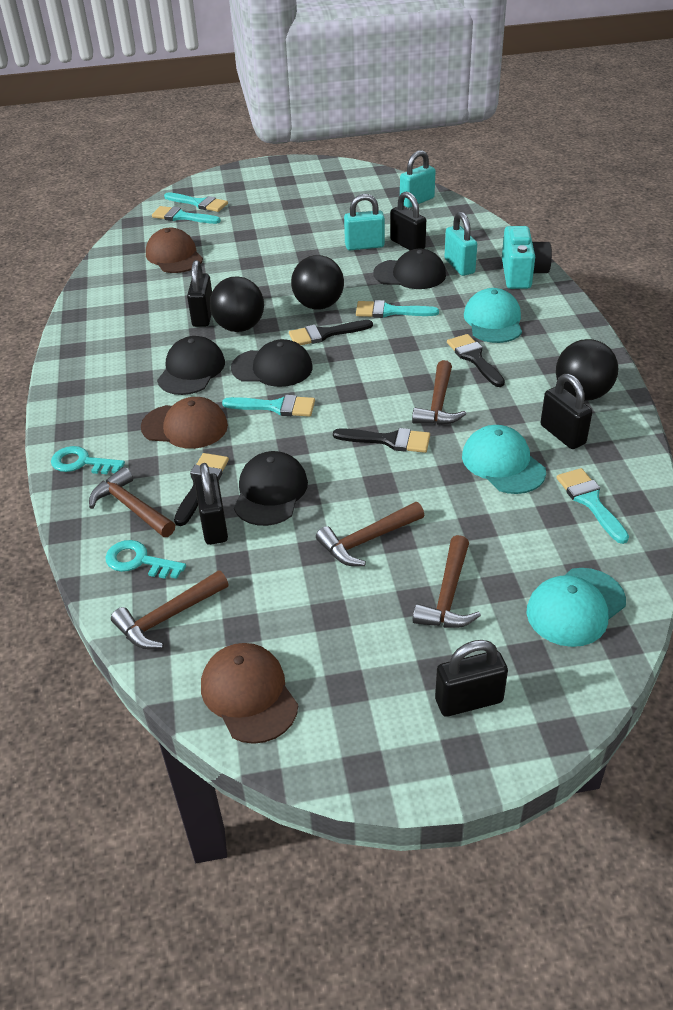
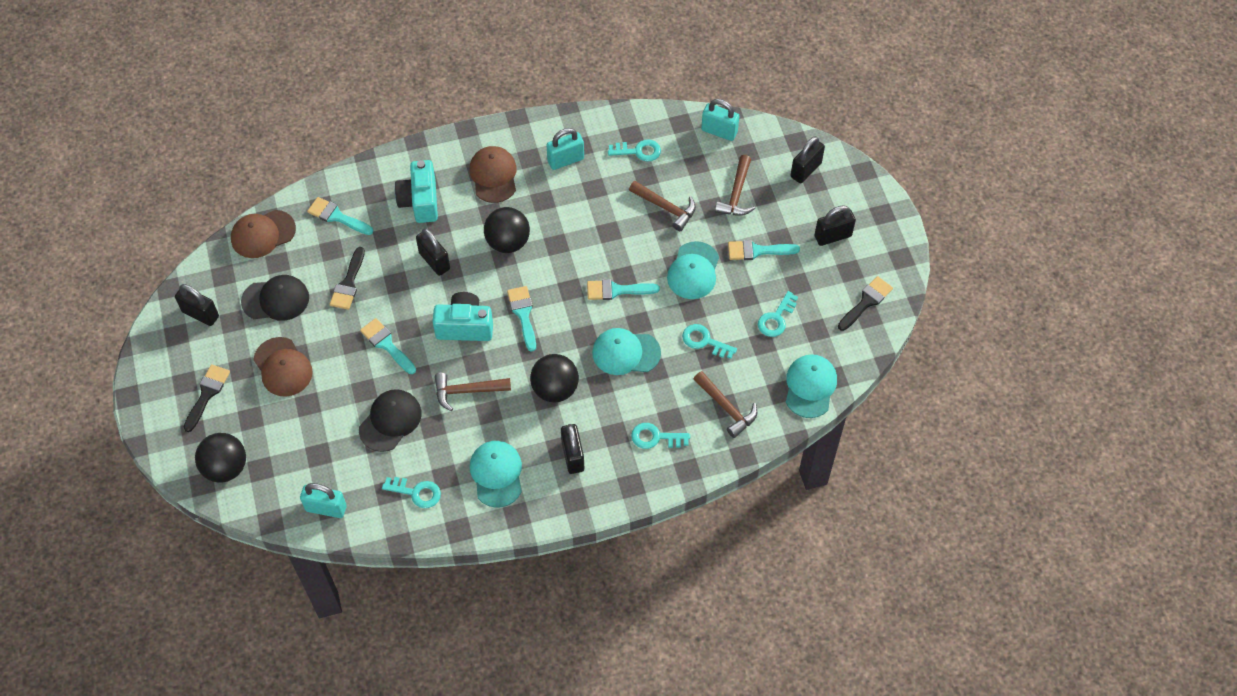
black brush: 4 -> 3
black cap: 4 -> 2
brown hammer: 5 -> 4
turquoise camera: 1 -> 2
turquoise cap: 3 -> 4
turquoise key: 2 -> 5

